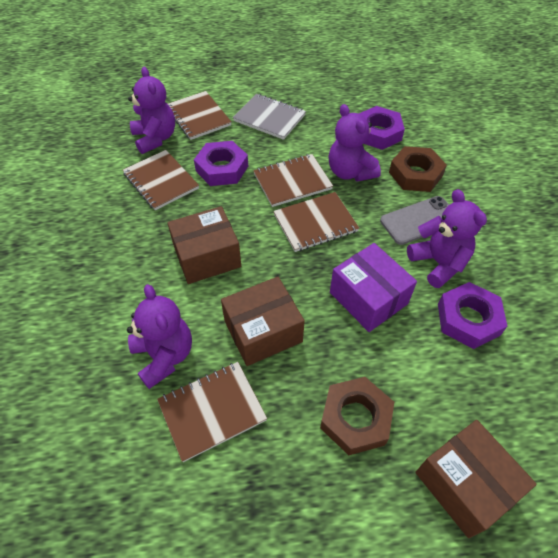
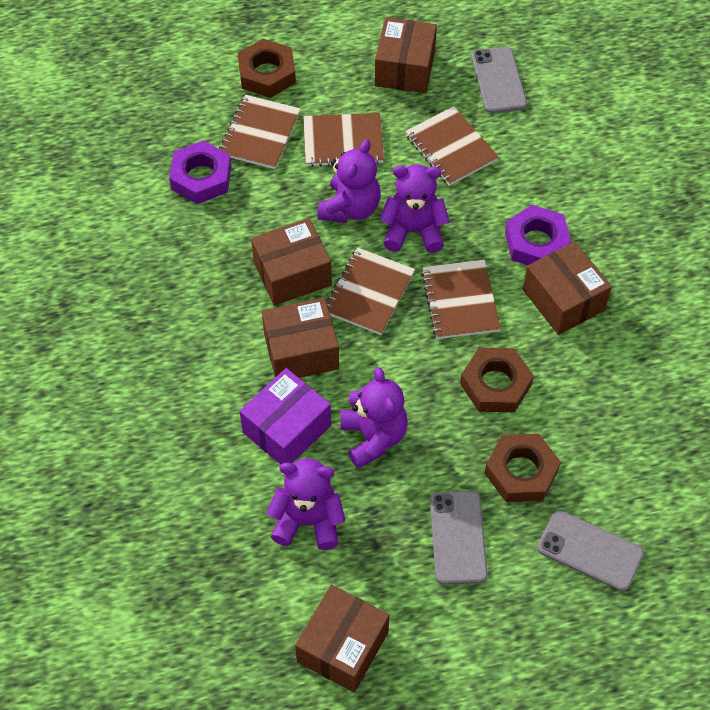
brown box: 3 -> 5
brown nut: 2 -> 3
grey notebook: 1 -> 0
grey phone: 1 -> 3
purple nut: 3 -> 2

